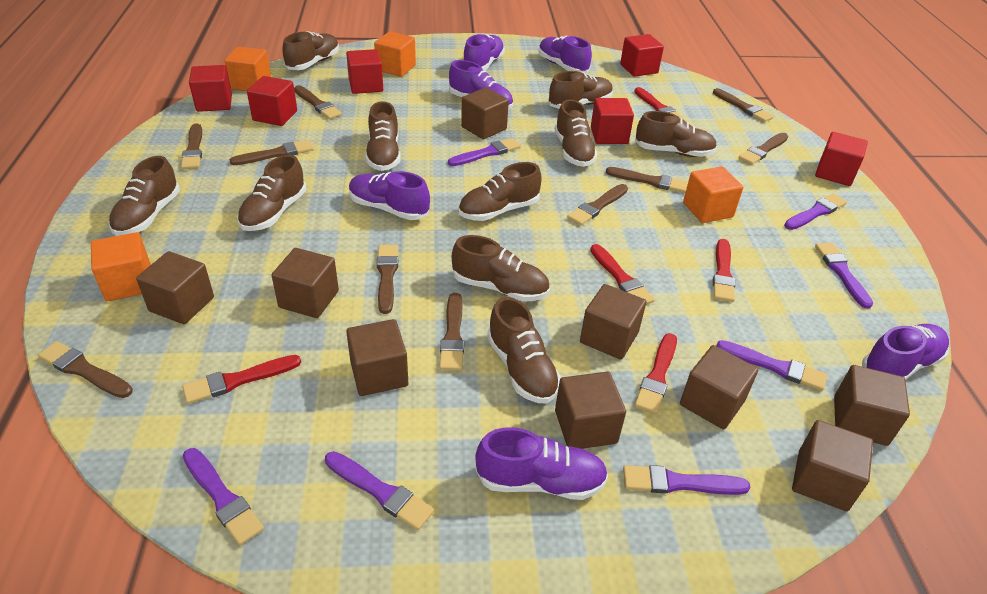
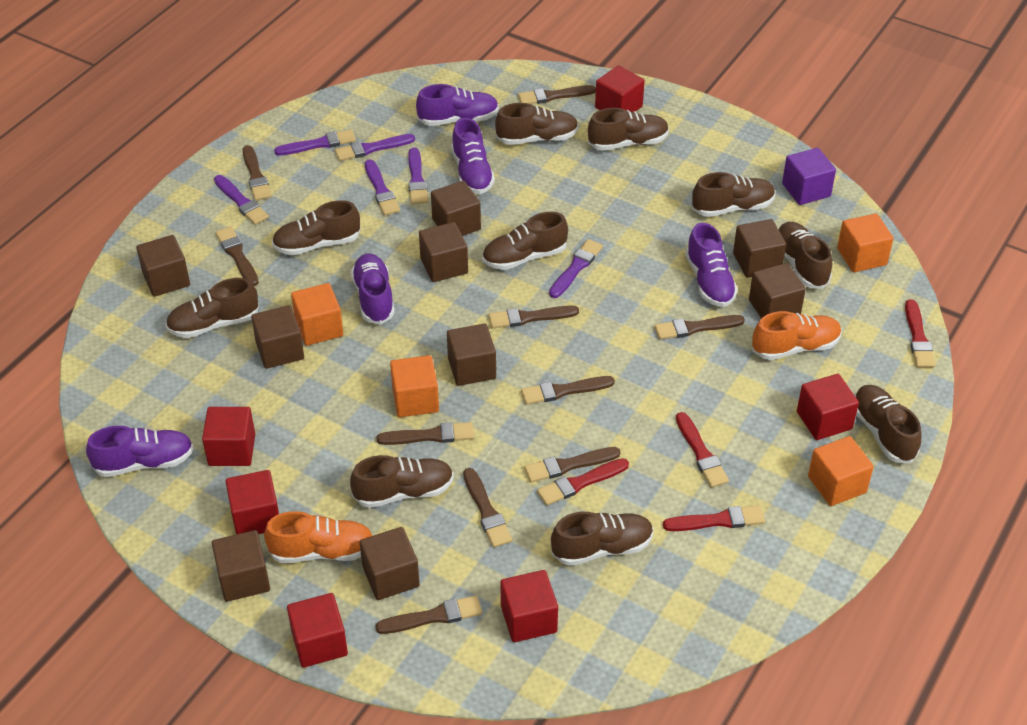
orange shoe: 0 -> 2
purple brush: 7 -> 6
purple cube: 0 -> 1
purple shoe: 6 -> 5
red brush: 5 -> 4

